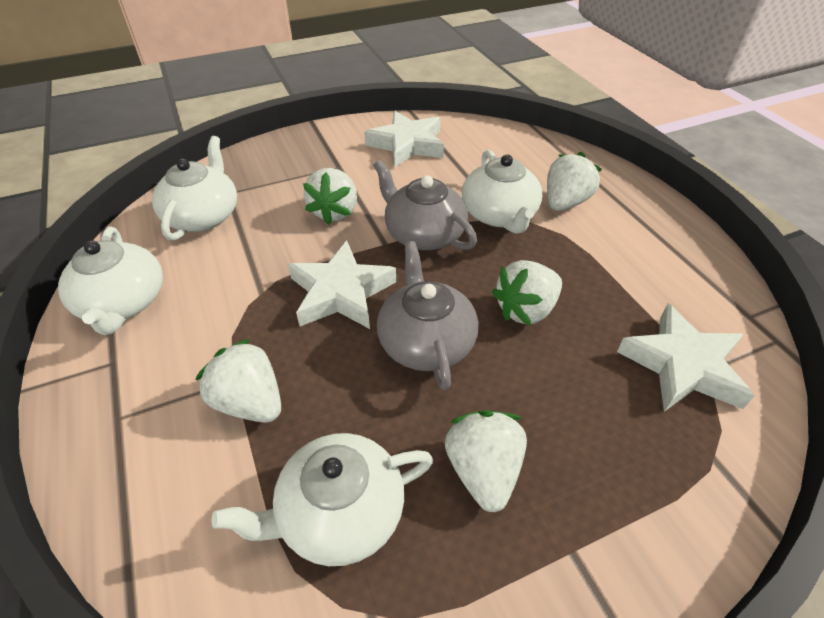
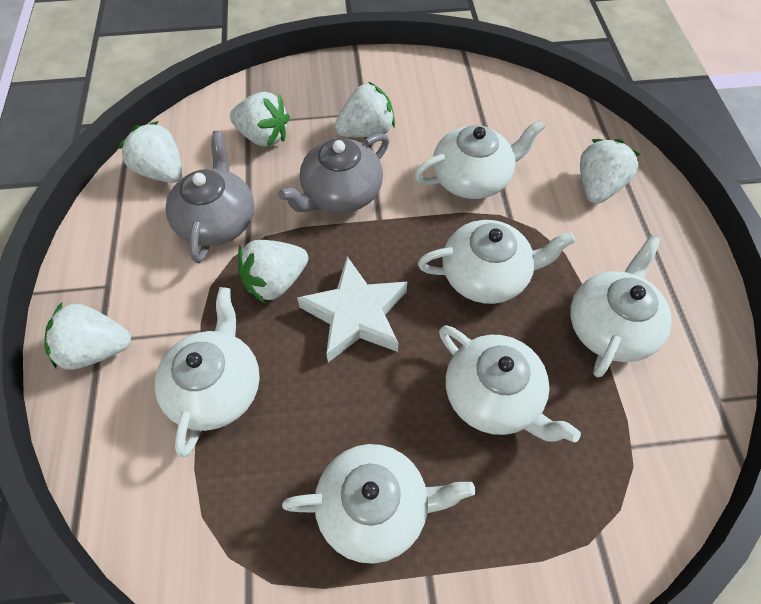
white star: 3 -> 1
white strawberry: 5 -> 6
white teapot: 4 -> 6

